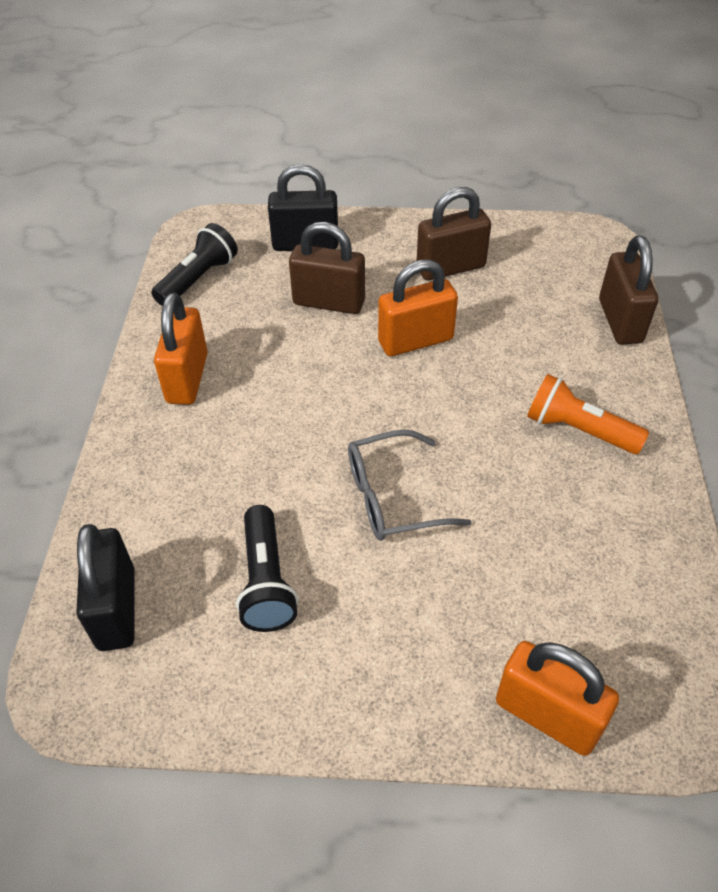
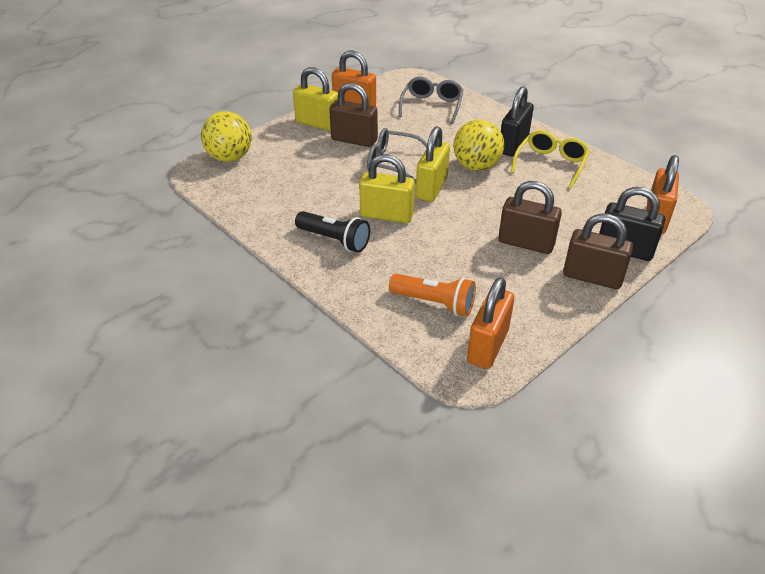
black flashlight: 2 -> 1
grey glasses: 1 -> 2
yellow ball: 0 -> 2
yellow glasses: 0 -> 1
yellow padlock: 0 -> 3

